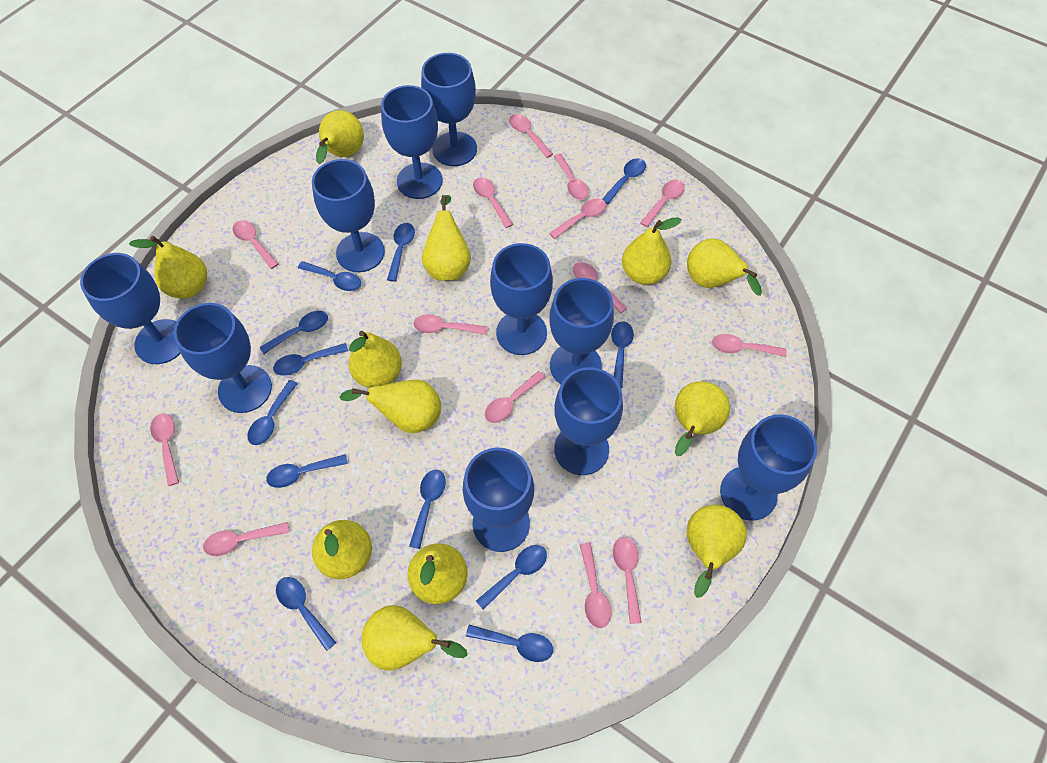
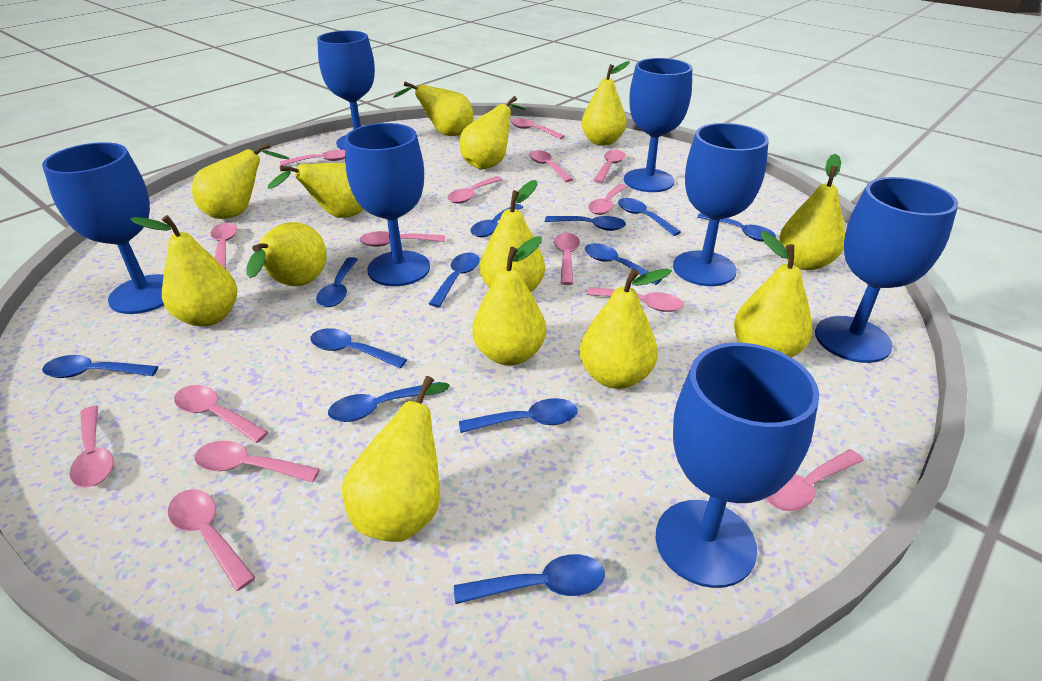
blue goblet: 10 -> 7
pink spoon: 14 -> 15
yellow pear: 12 -> 13

